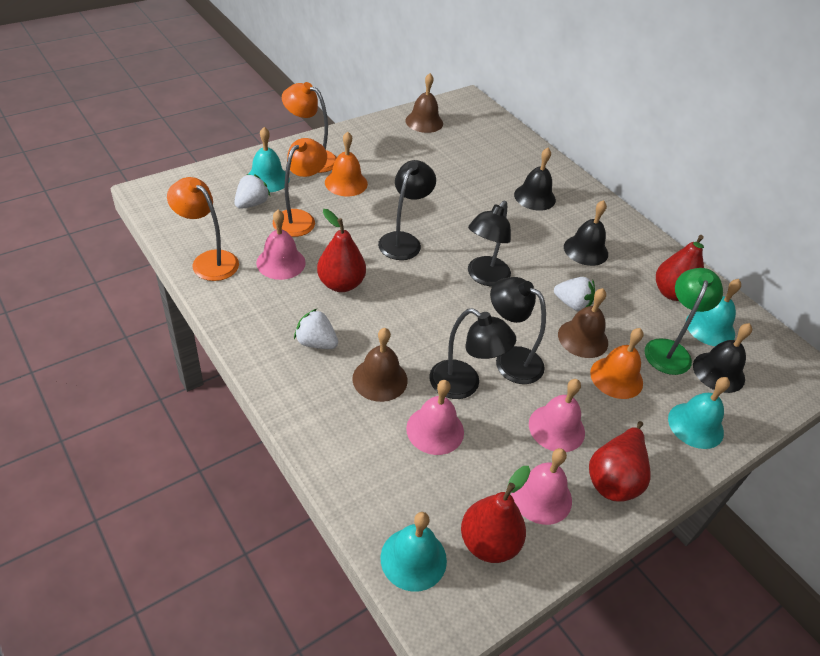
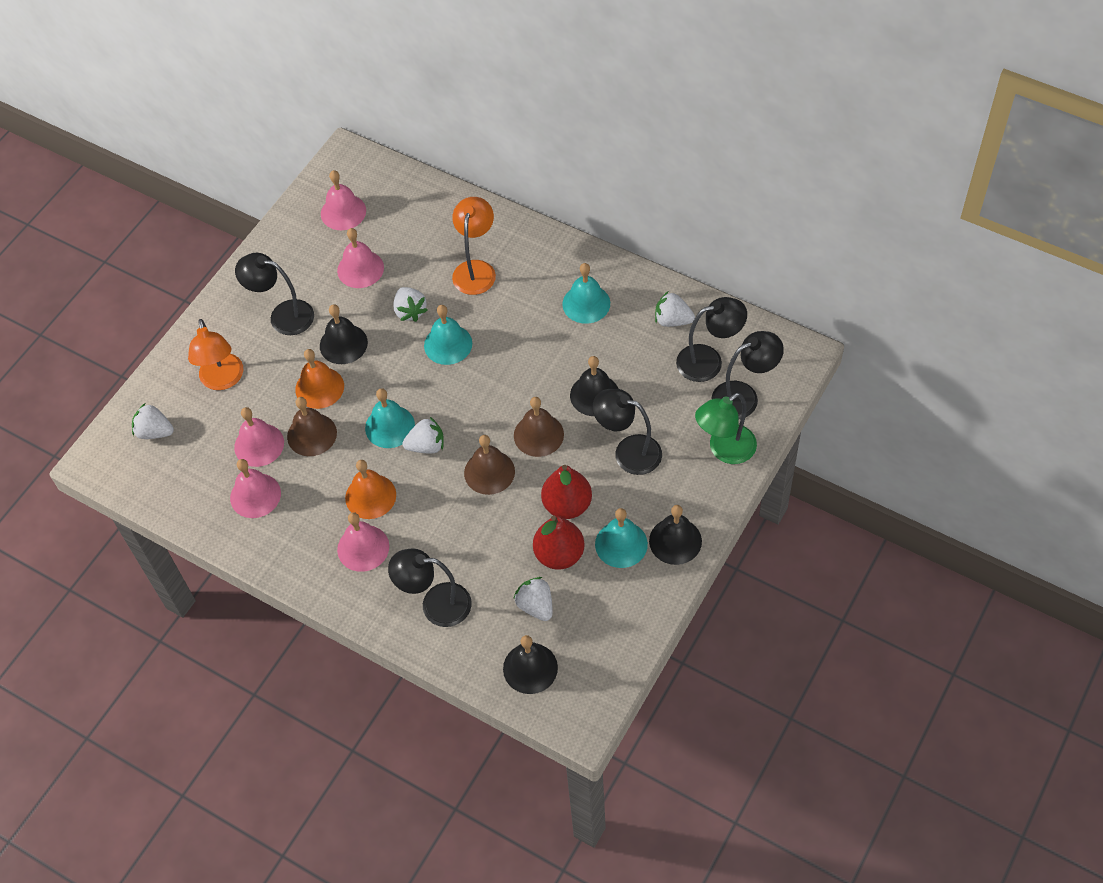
black bell: 3 -> 4
black lamp: 4 -> 5
orange lamp: 3 -> 2
pink bell: 4 -> 5
red pear: 4 -> 2
white strawberry: 3 -> 5

